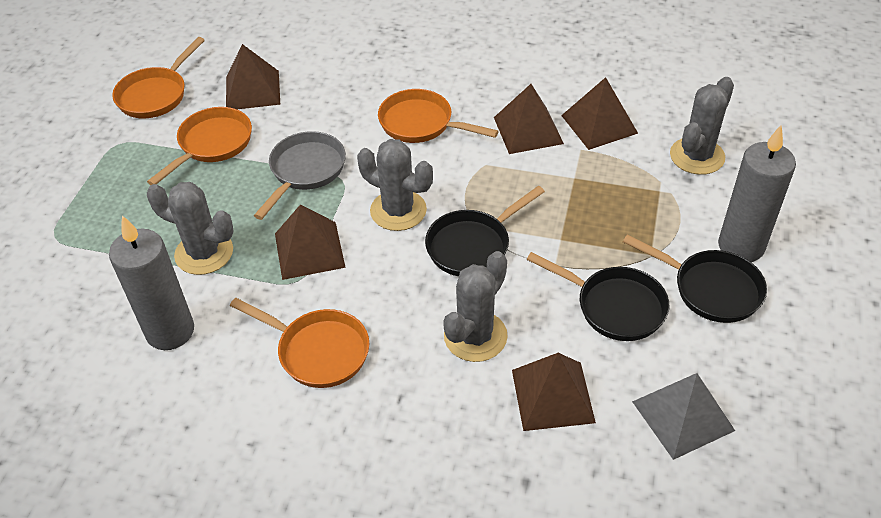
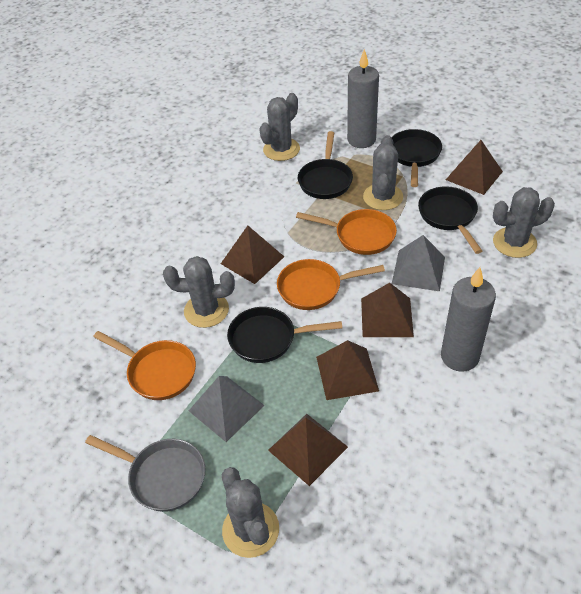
black pan: 3 -> 4
grey cactus: 4 -> 5
grey pyramid: 1 -> 2
orange pan: 4 -> 3

